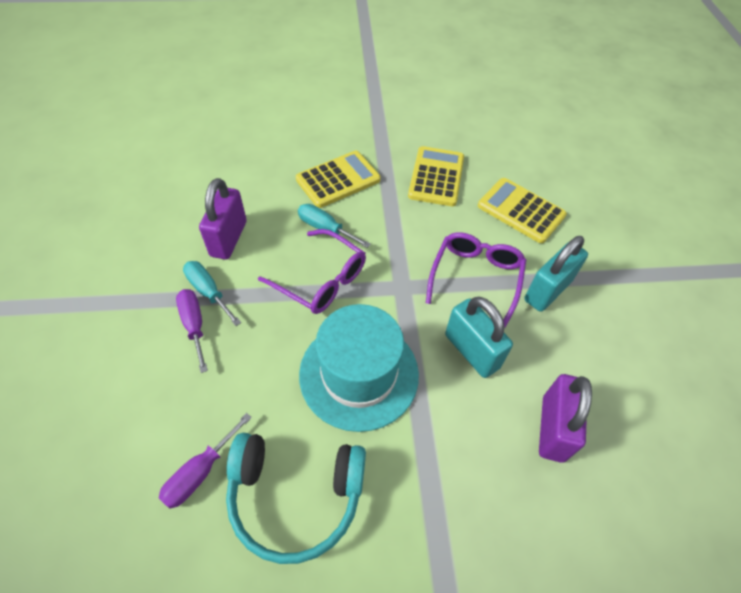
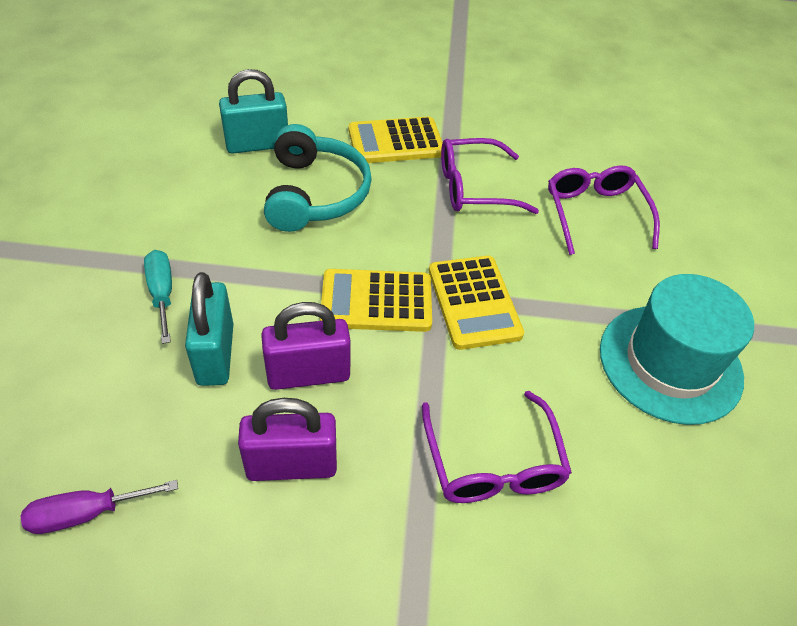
purple glasses: 2 -> 3
purple screwdriver: 2 -> 1
turquoise screwdriver: 2 -> 1

